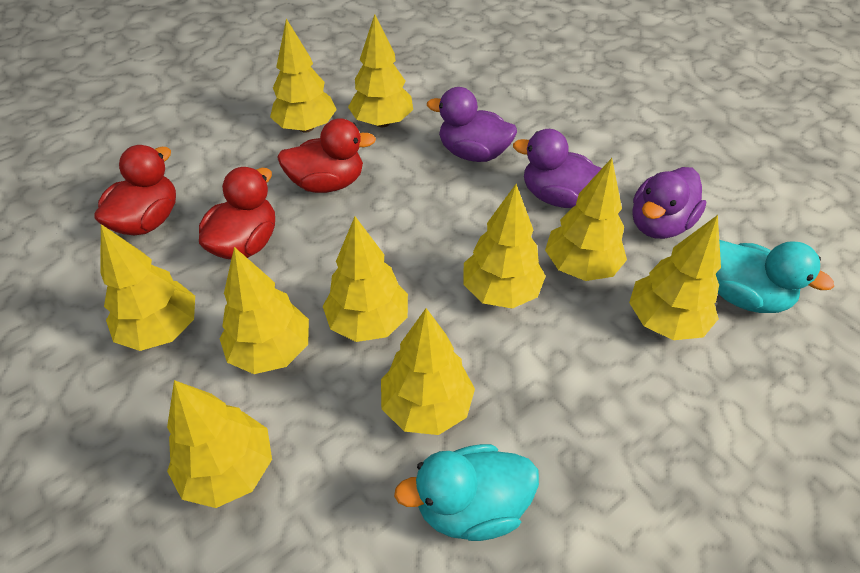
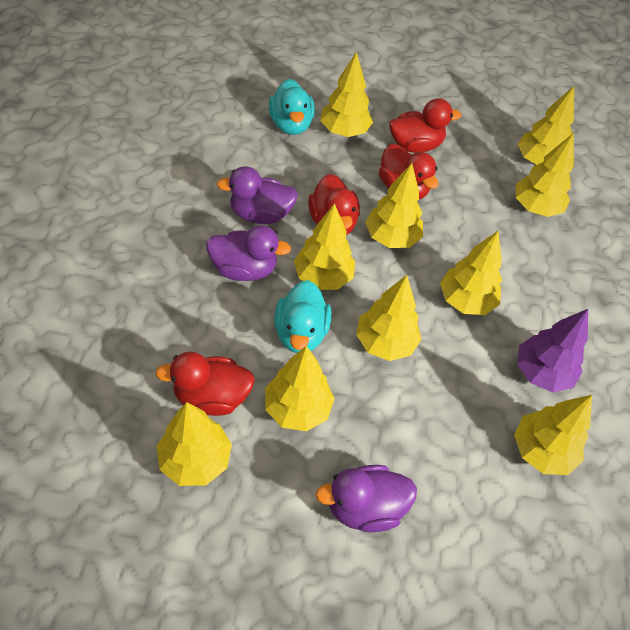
purple tree: 0 -> 1
red duck: 3 -> 4

